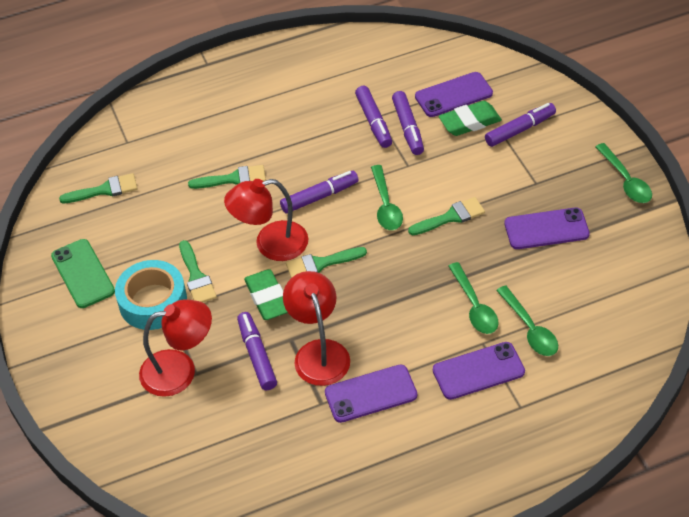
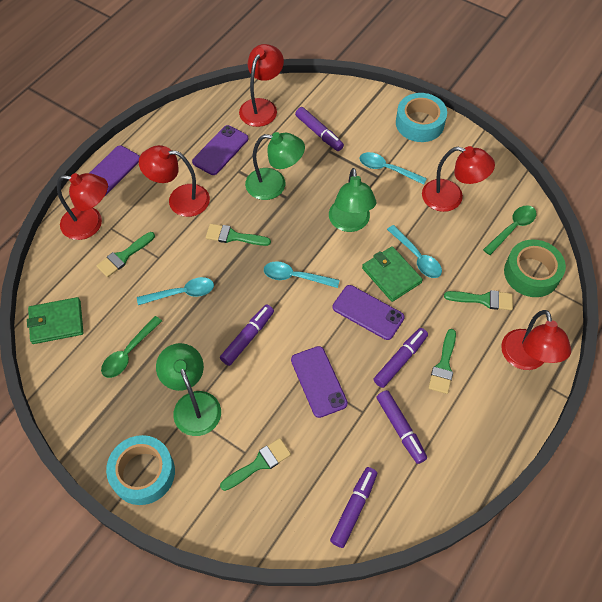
green eraser: 2 -> 0
green lamp: 0 -> 3
green phone: 1 -> 0
green spoon: 4 -> 2
green tape: 0 -> 1
green wallet: 0 -> 2
red lamp: 3 -> 5
turquoise spoon: 0 -> 4
turquoise tape: 1 -> 2

